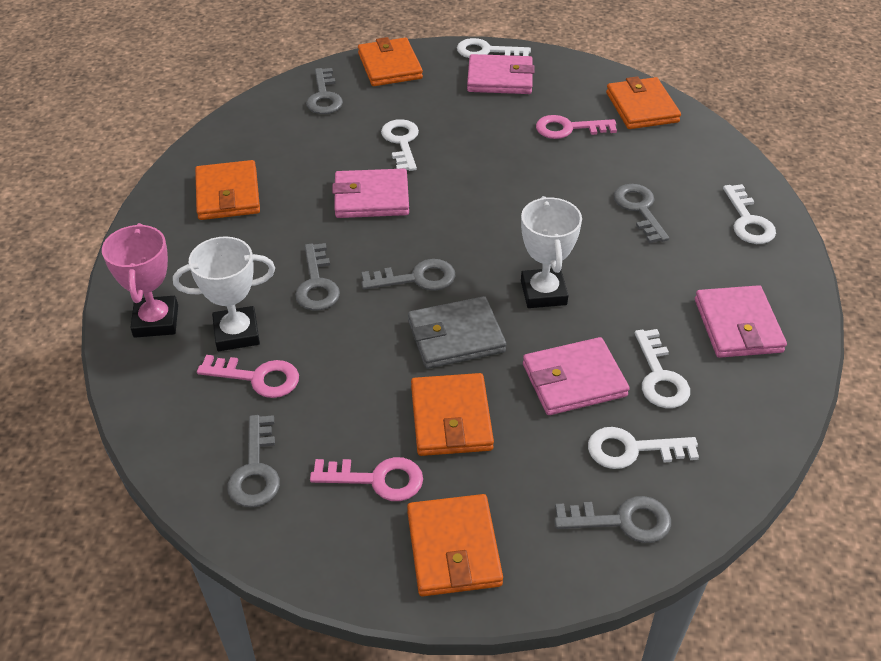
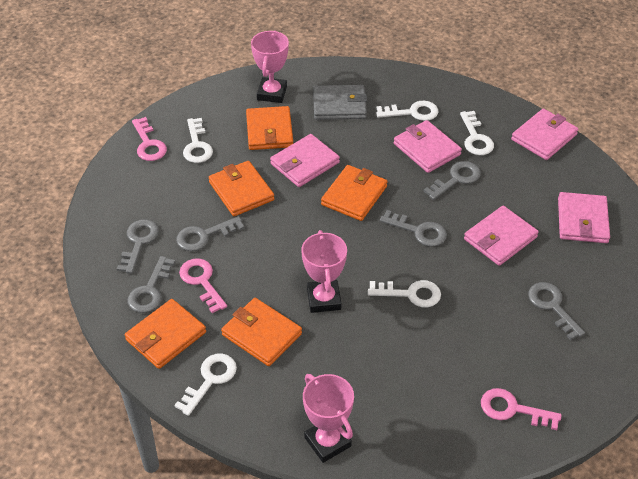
pink trophy: 1 -> 3
pink wallet: 4 -> 5
white trophy: 2 -> 0

